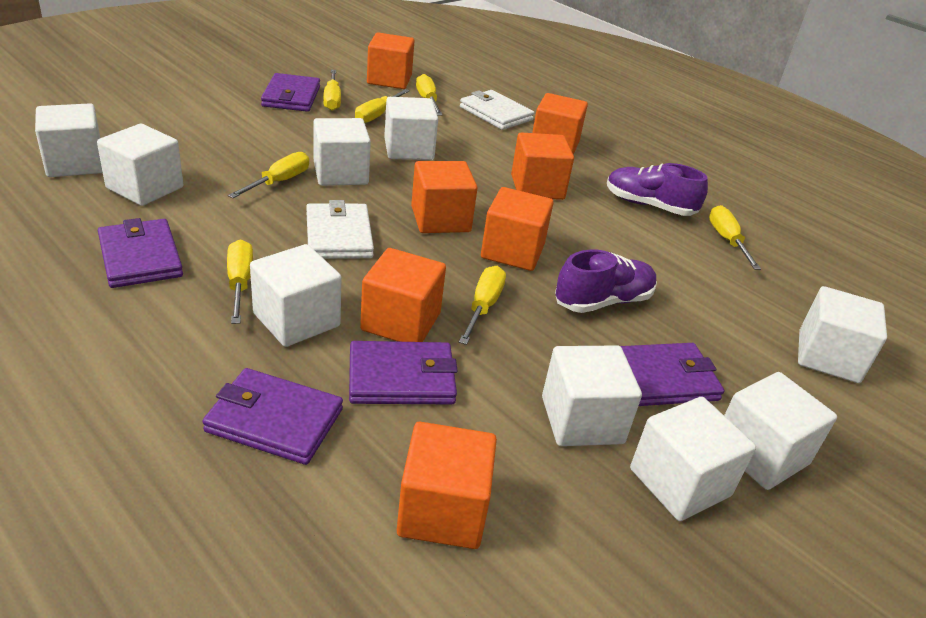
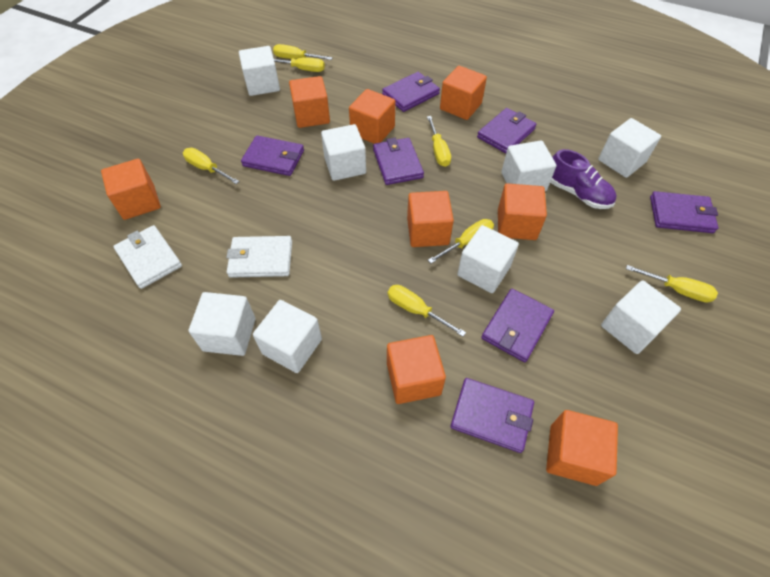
orange cube: 7 -> 8
purple shoe: 2 -> 1
purple wallet: 5 -> 7
white cube: 9 -> 8

